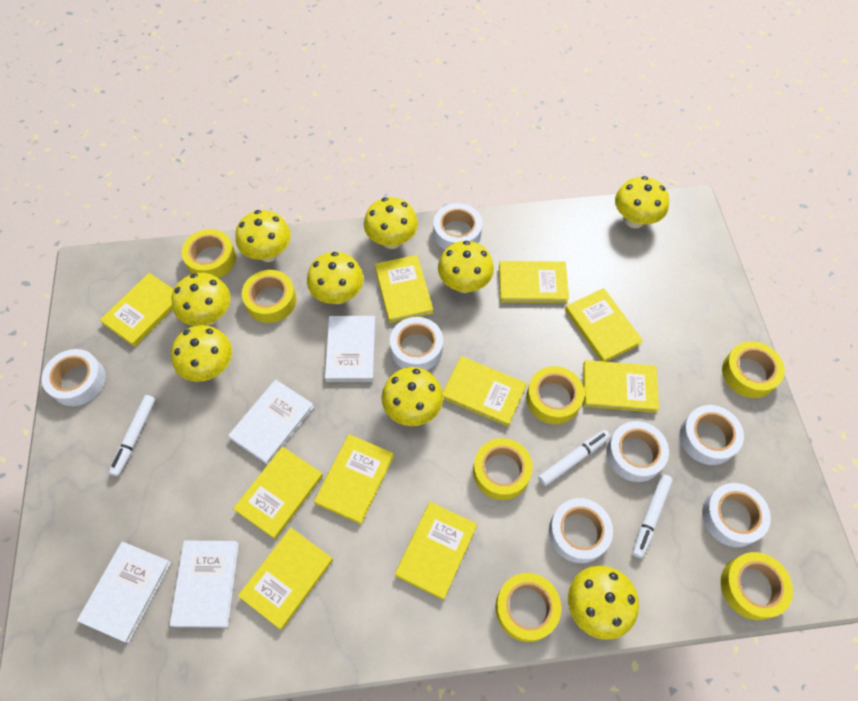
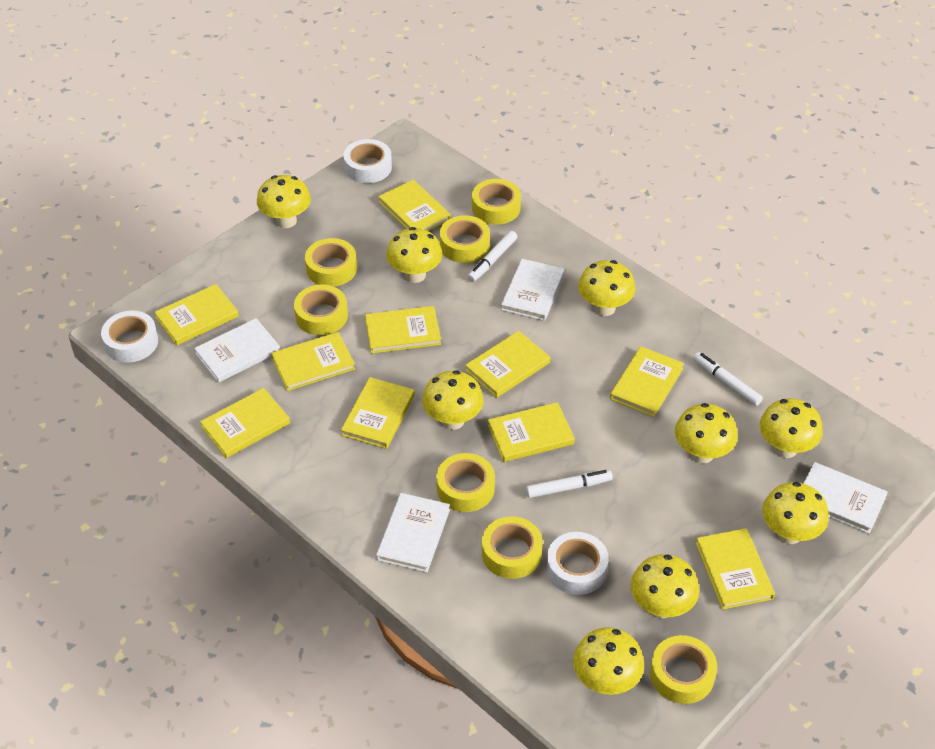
white tape: 7 -> 3

